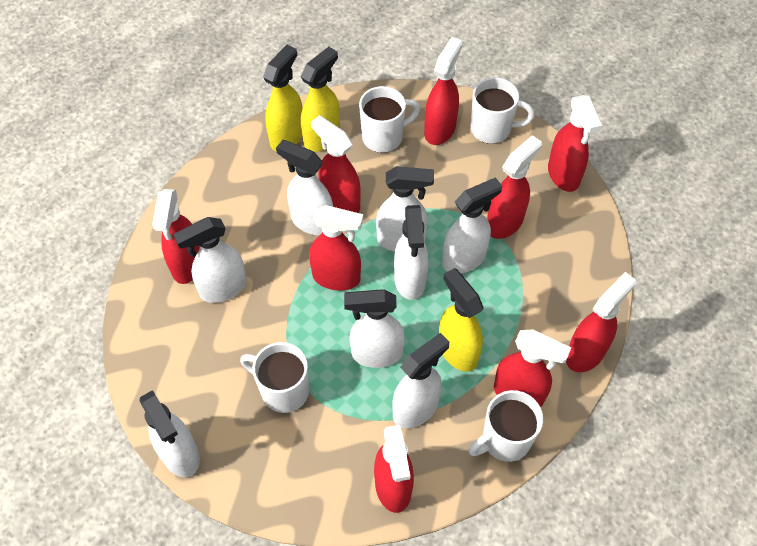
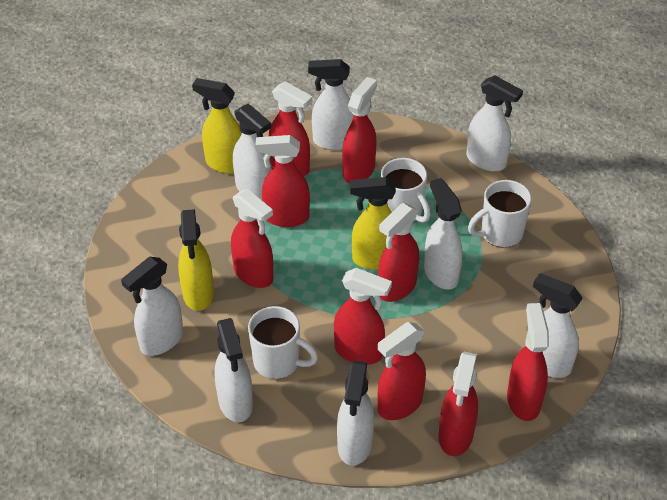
white mug: 4 -> 3

